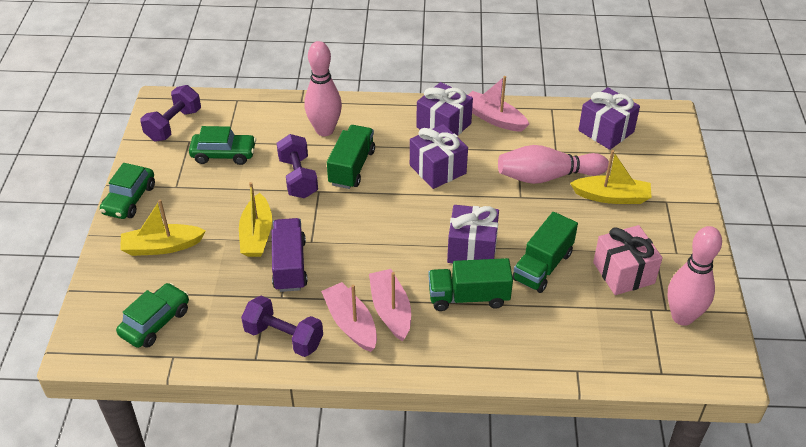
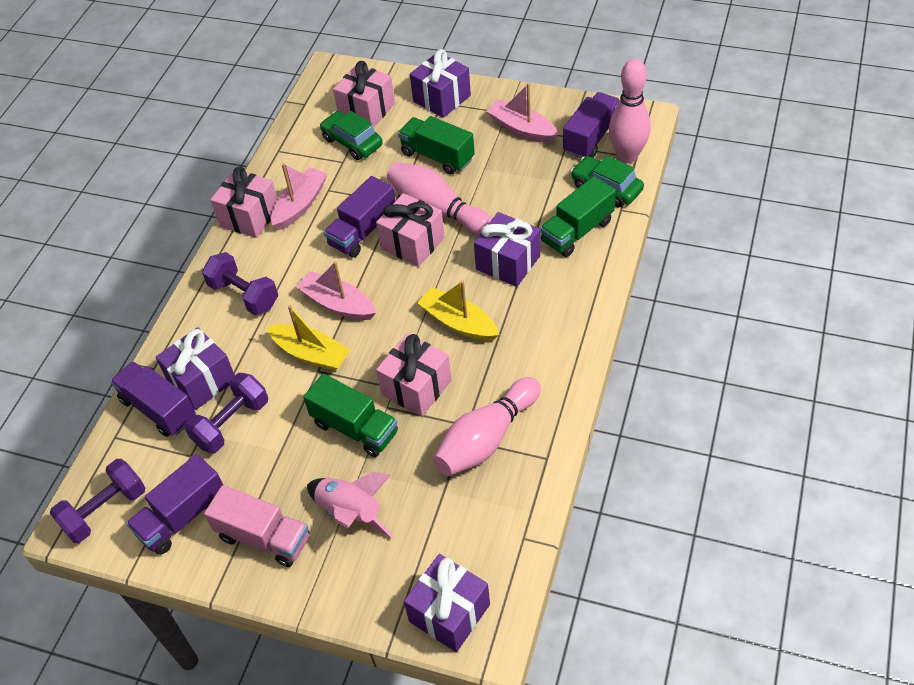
green car: 3 -> 2
pink gift: 1 -> 4
pink rocket: 0 -> 1
pink truck: 0 -> 1
purple truck: 1 -> 4
yellow boat: 3 -> 2

